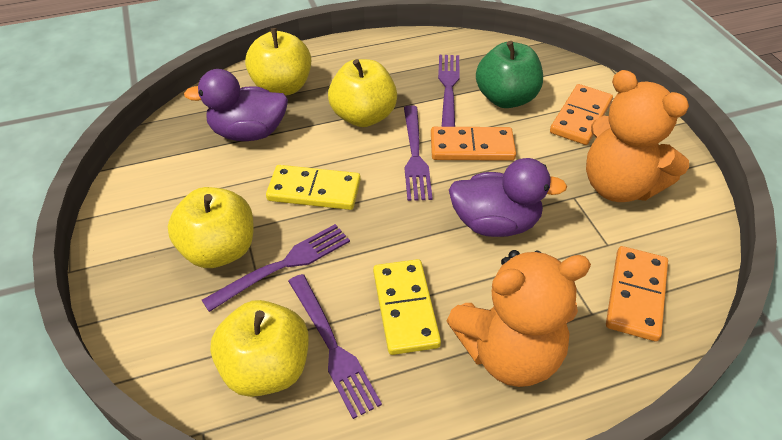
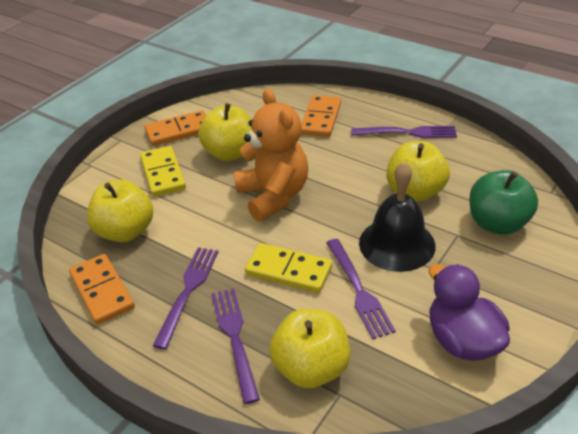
black bell: 0 -> 1
orange teddy bear: 2 -> 1
purple duck: 2 -> 1

